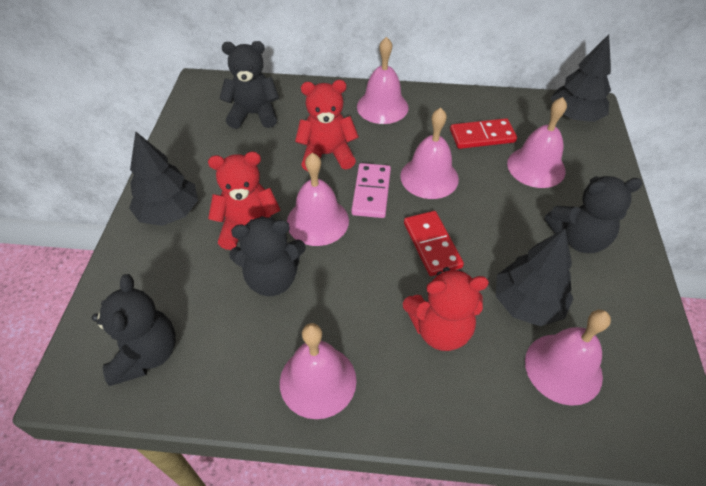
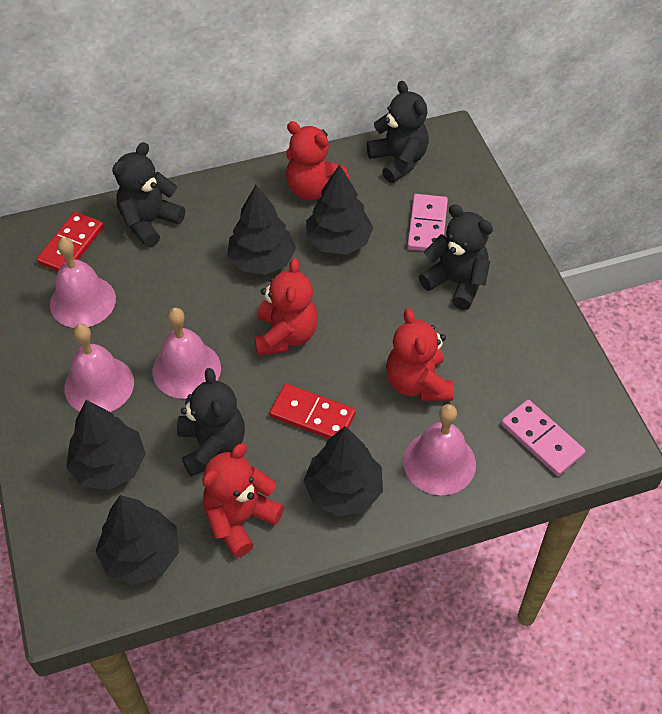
black tree: 3 -> 5
pink bell: 6 -> 4
pink domino: 1 -> 2
red teddy bear: 3 -> 4

